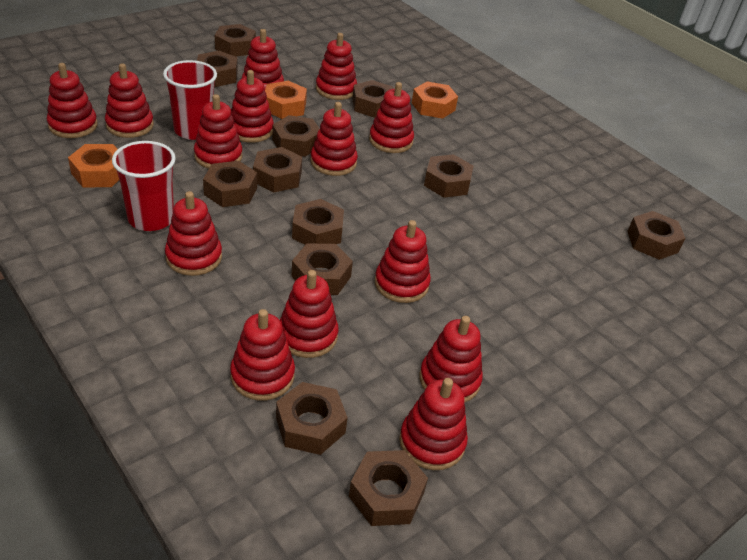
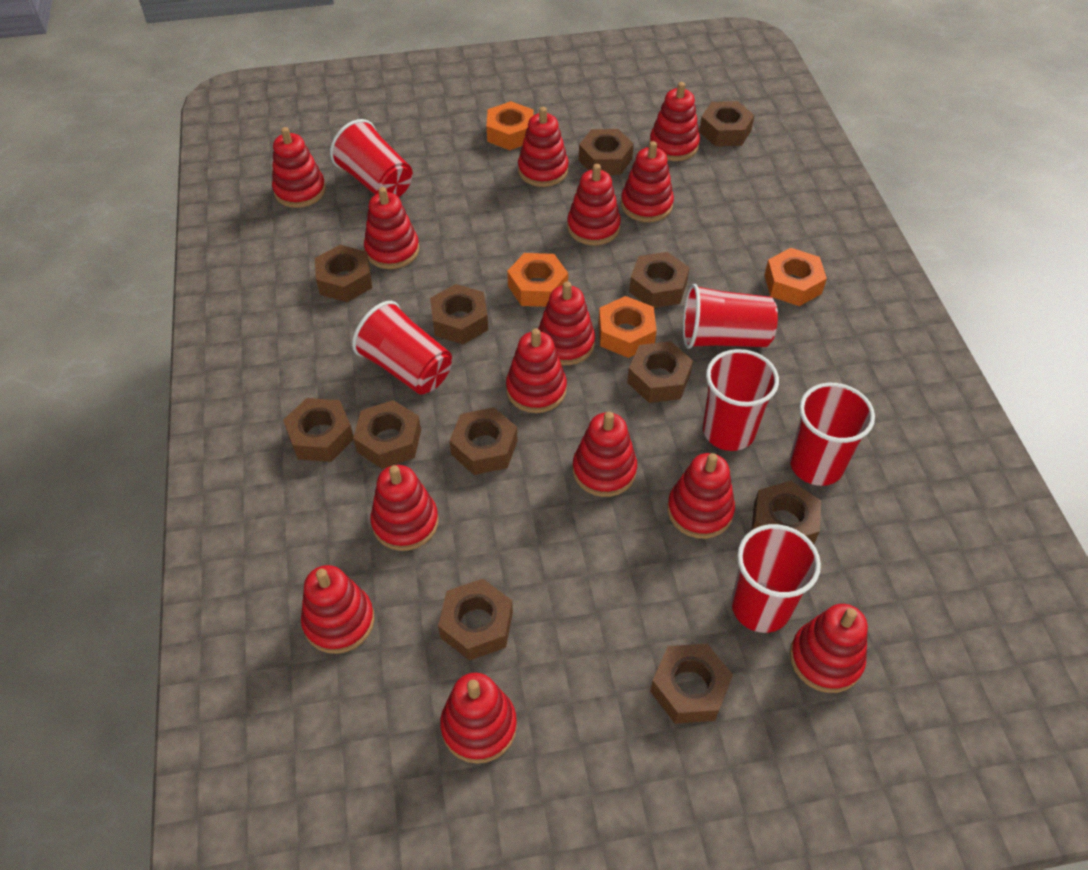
orange nut: 3 -> 4
red cup: 2 -> 6

